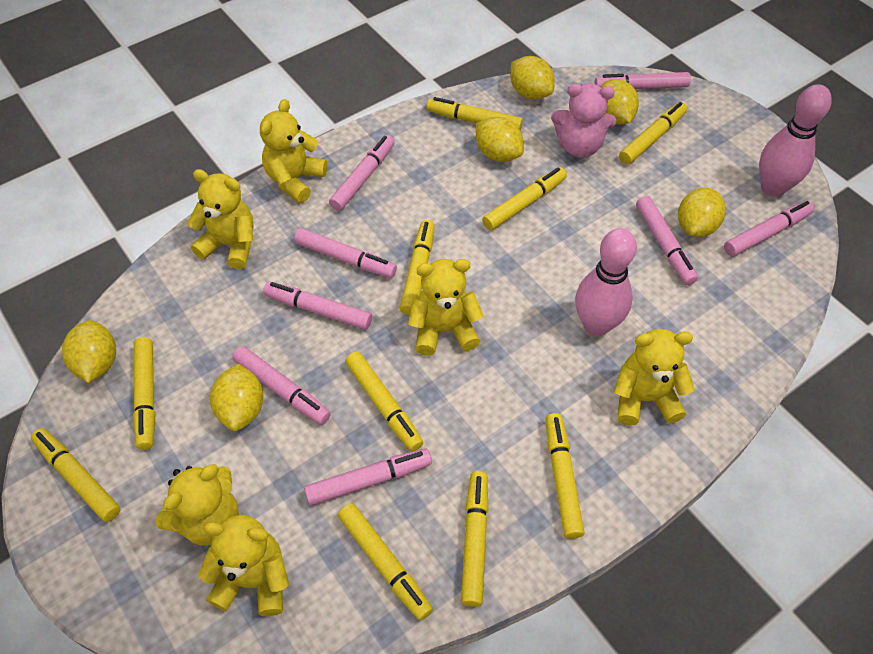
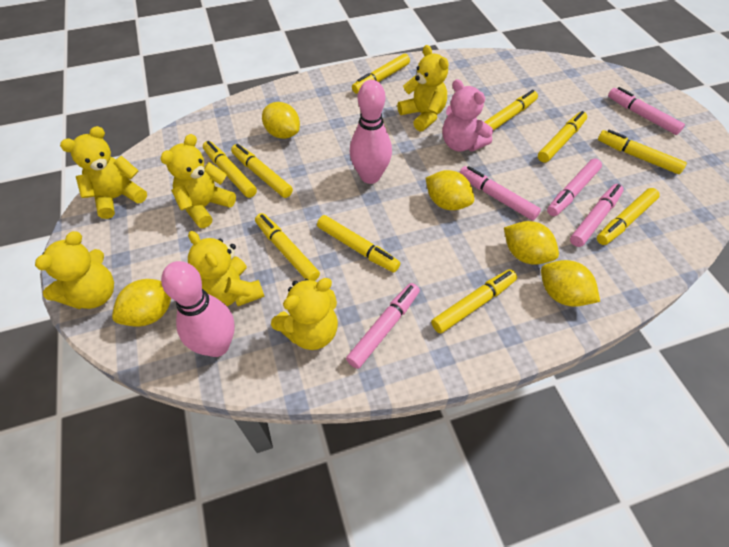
pink marker: 8 -> 5
yellow lemon: 6 -> 5

